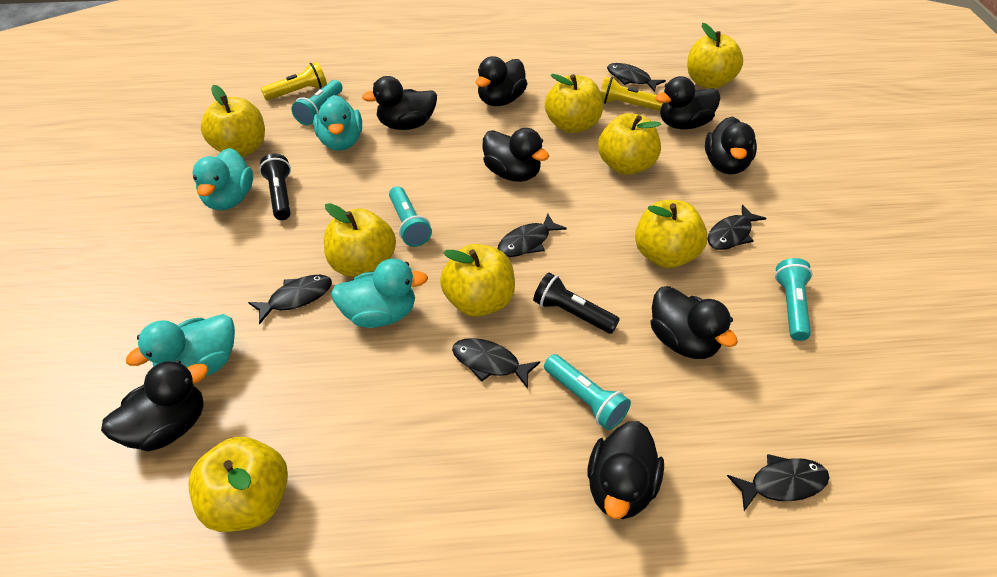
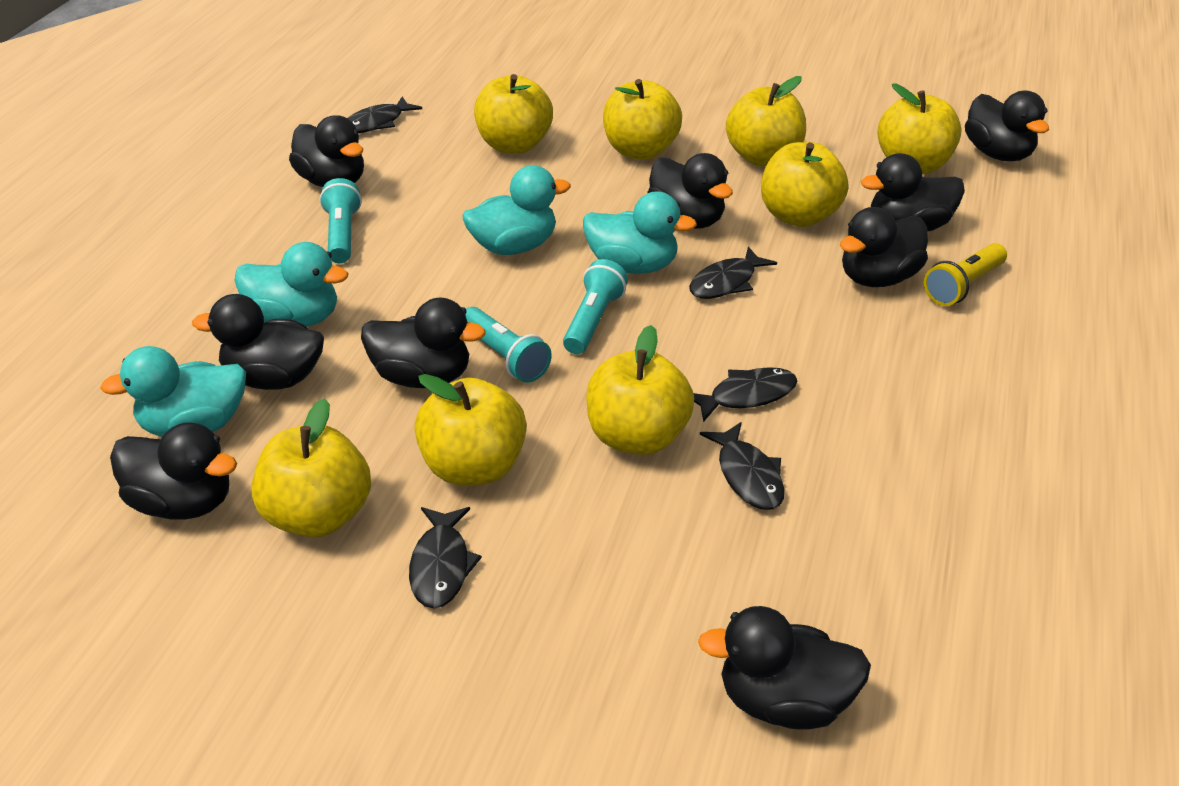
black duck: 8 -> 9
black fish: 6 -> 5
black flashlight: 2 -> 0
turquoise flashlight: 4 -> 3
yellow flashlight: 2 -> 1

